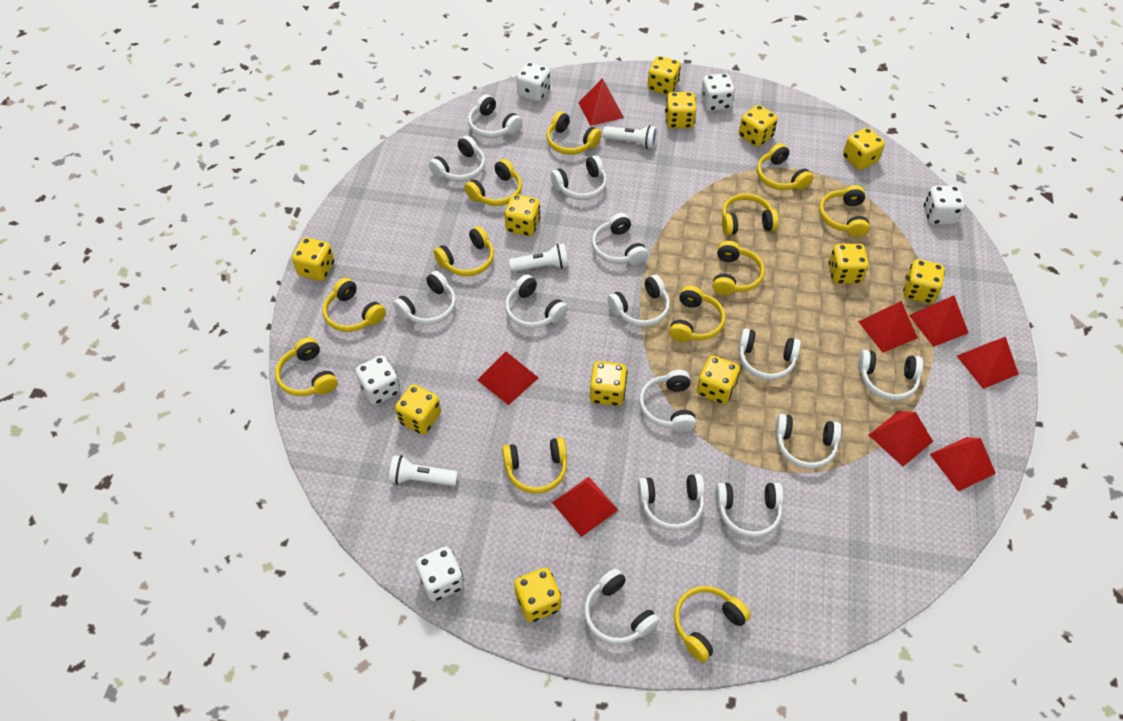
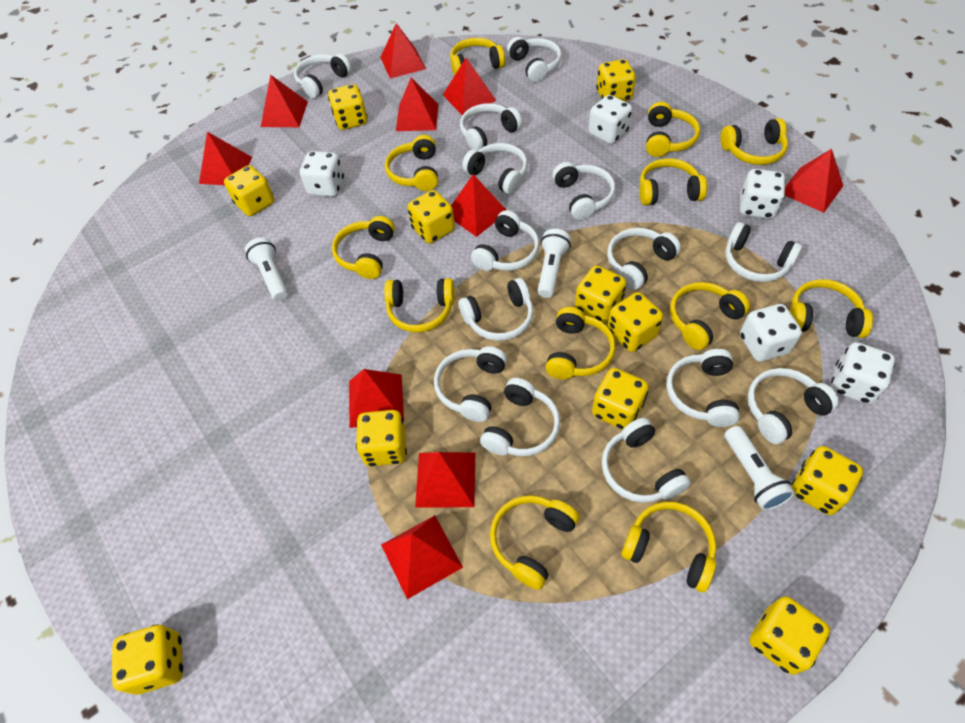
red pyramid: 8 -> 10
yellow dice: 12 -> 11

